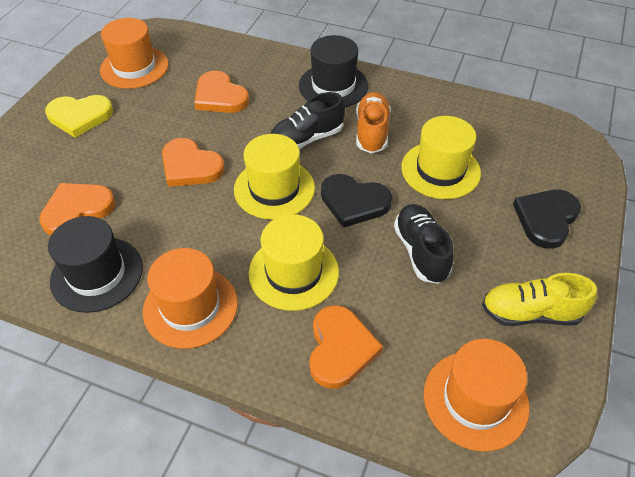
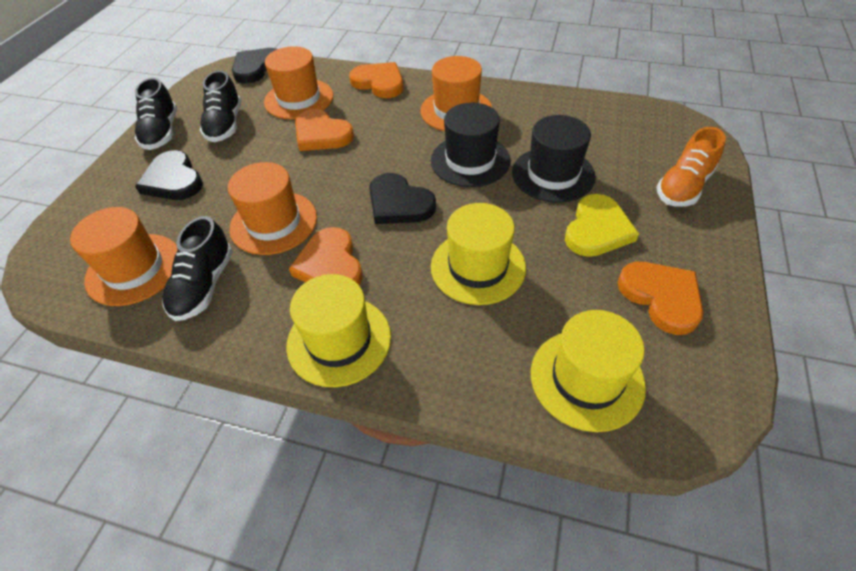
black heart: 2 -> 3
black shoe: 2 -> 3
orange hat: 3 -> 4
yellow shoe: 1 -> 0

